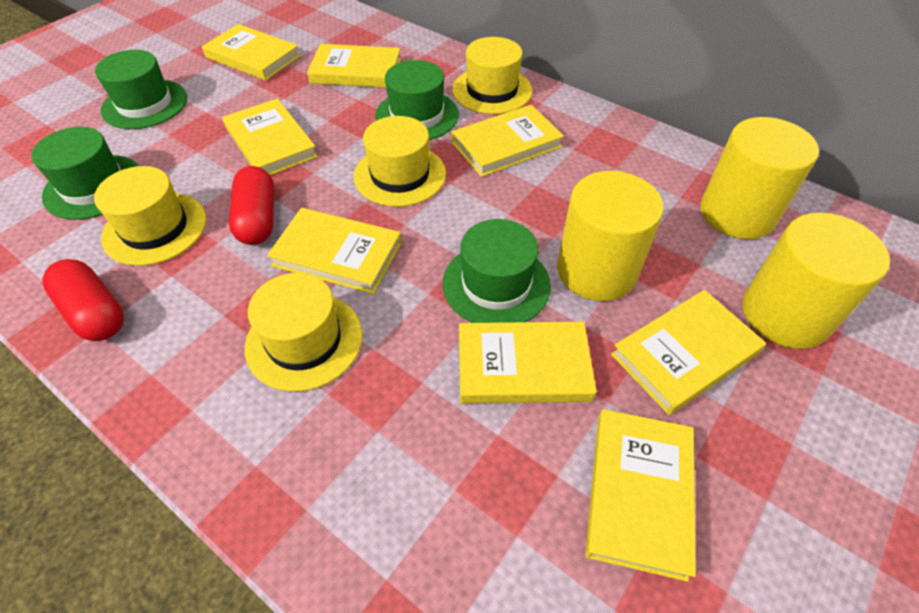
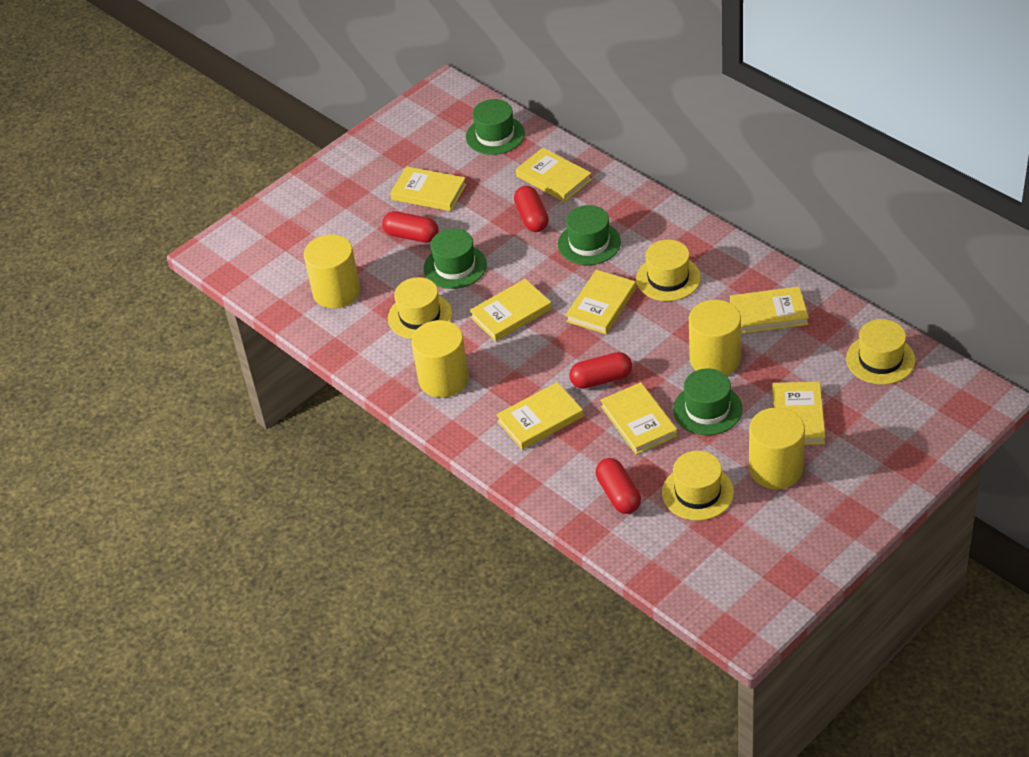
red capsule: 2 -> 4
yellow cylinder: 3 -> 4

